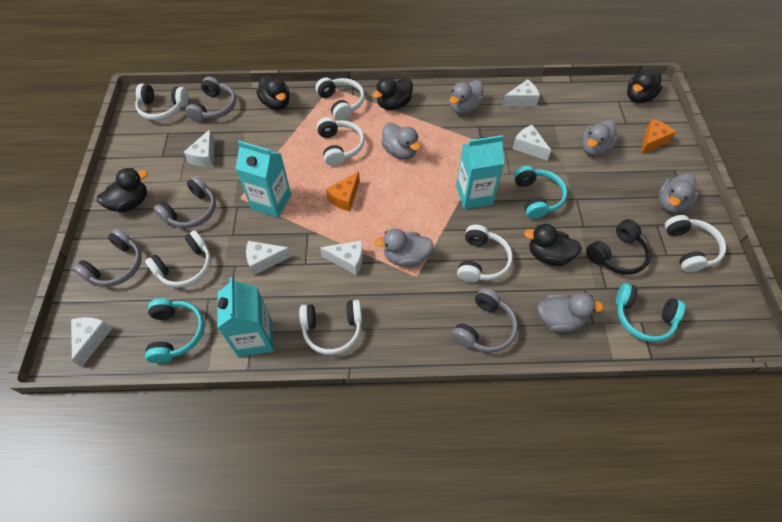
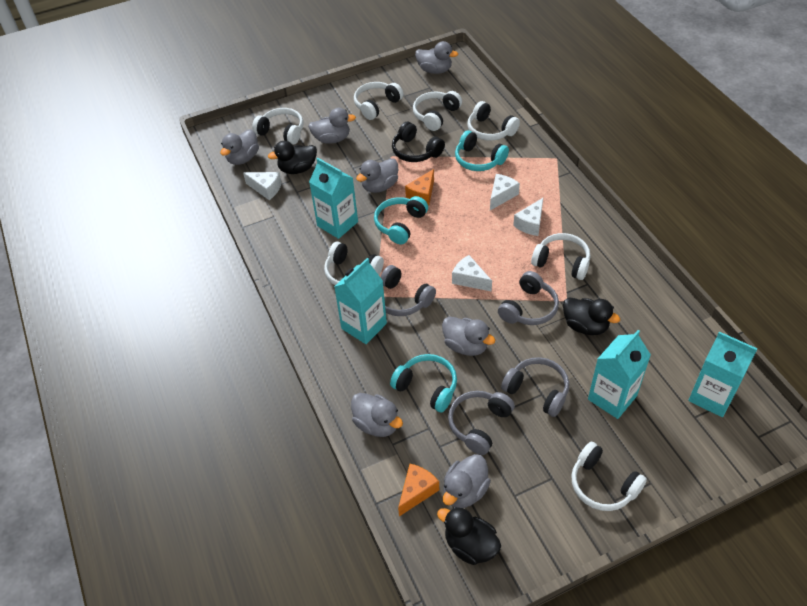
black duck: 5 -> 3
grey duck: 6 -> 7
turquoise carton: 3 -> 4
white cheese: 6 -> 4

